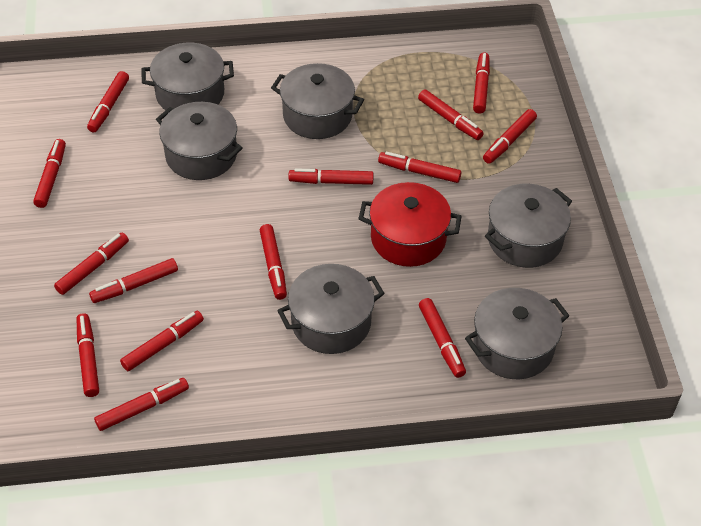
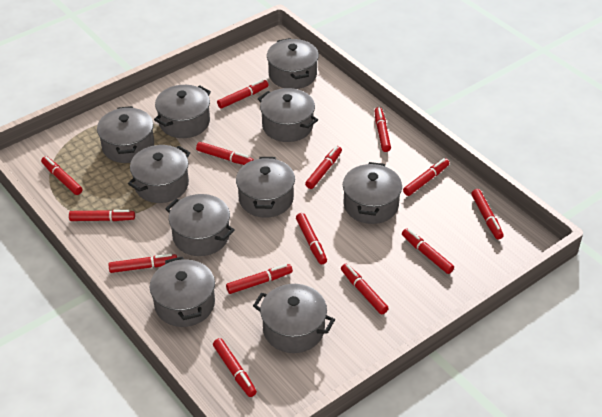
grey pot: 6 -> 10
red pot: 1 -> 0

